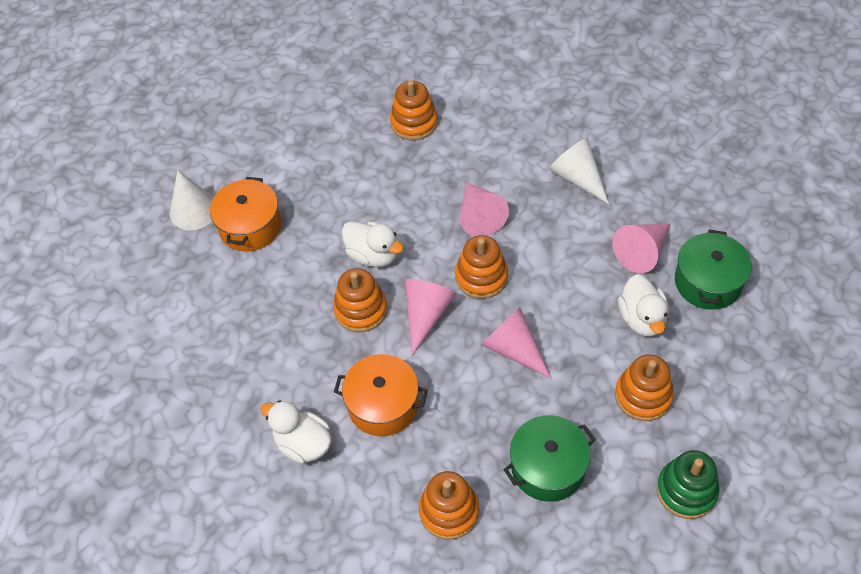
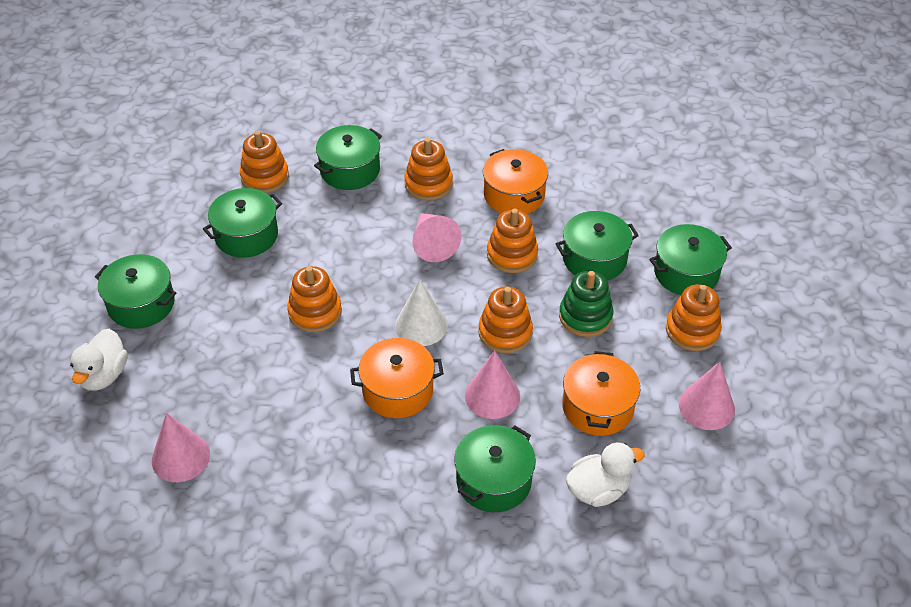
green pot: 2 -> 6
orange pot: 2 -> 3
orange stacking toy: 5 -> 6
white cone: 2 -> 1
white duck: 3 -> 2

